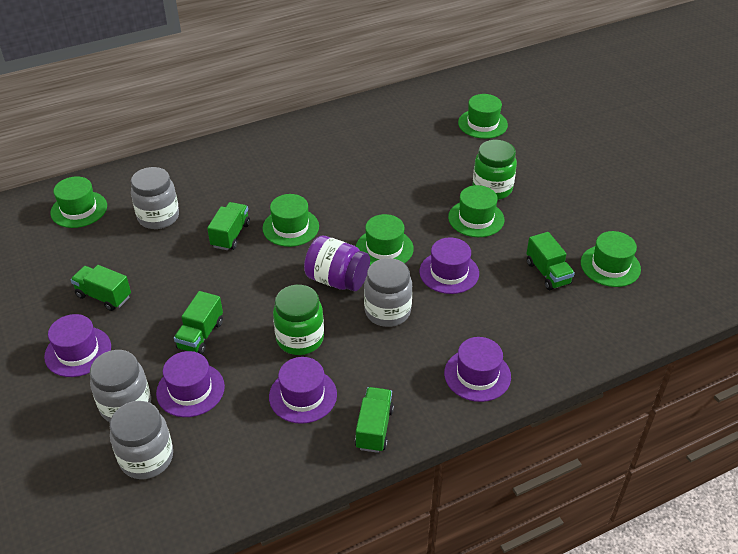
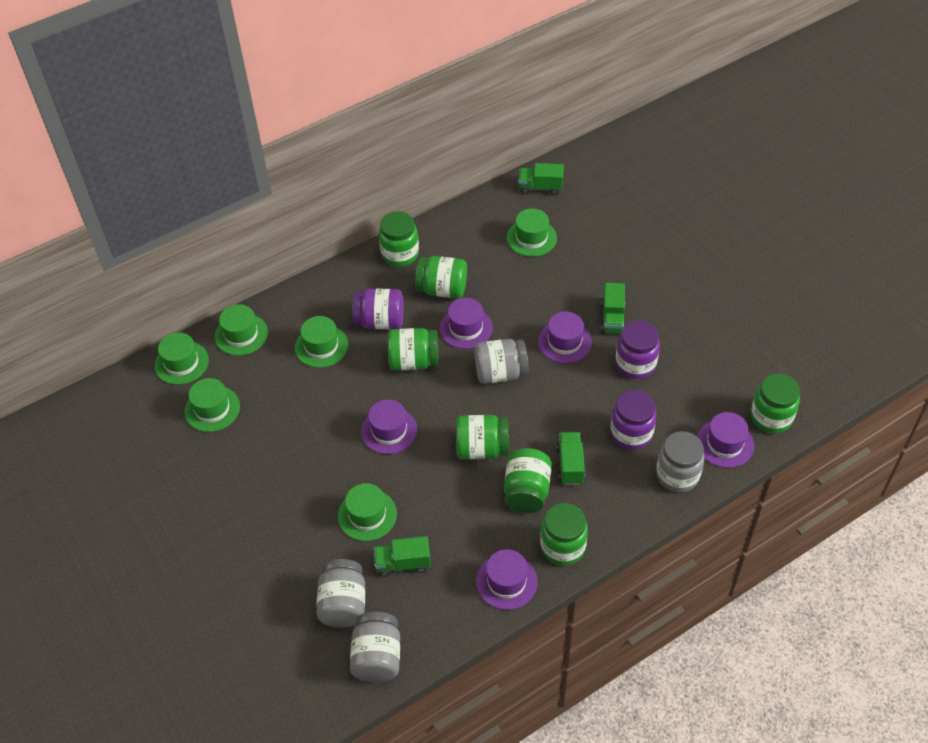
green jar: 2 -> 7
green truck: 5 -> 4
purple jar: 1 -> 3

